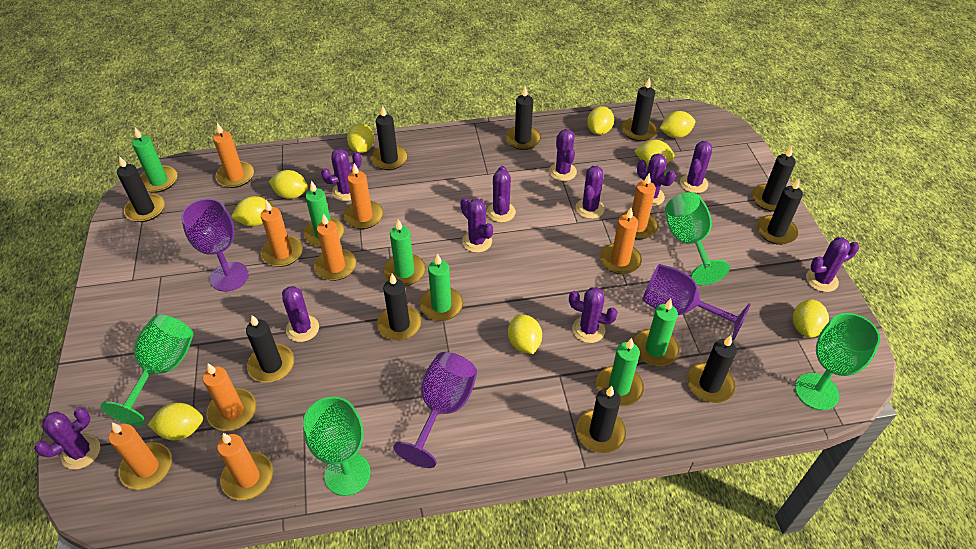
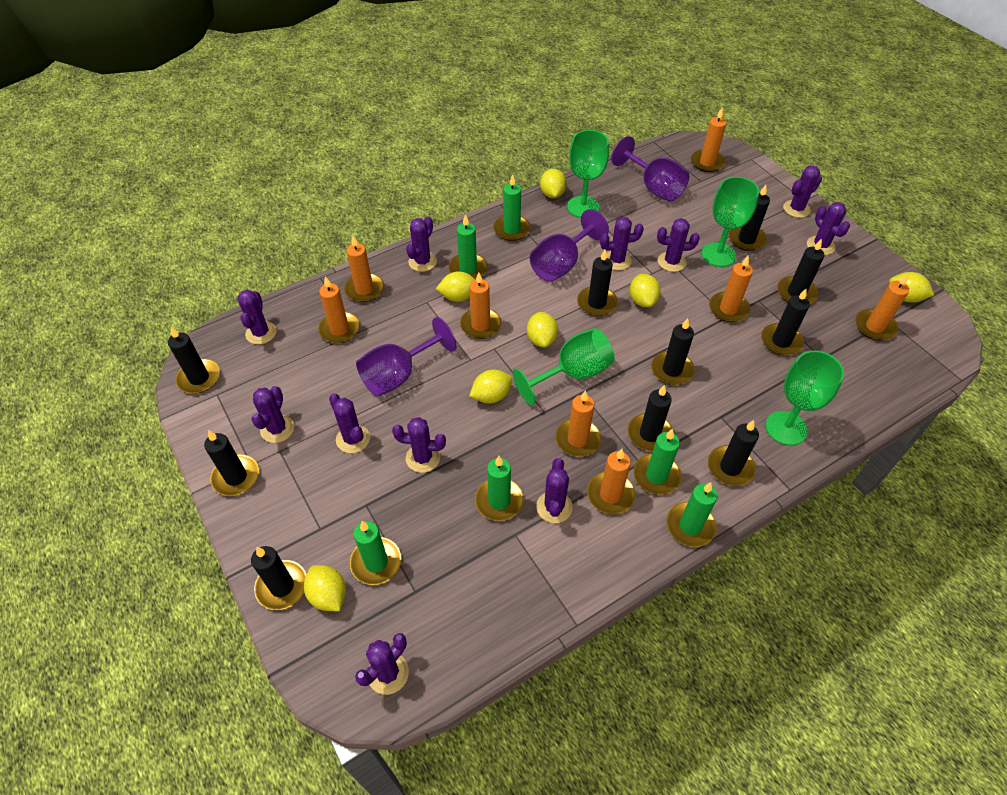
orange candle: 9 -> 8
yellow lemon: 9 -> 7

